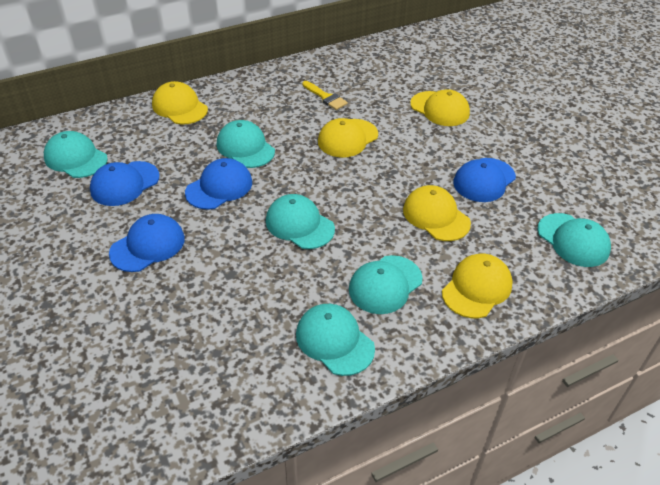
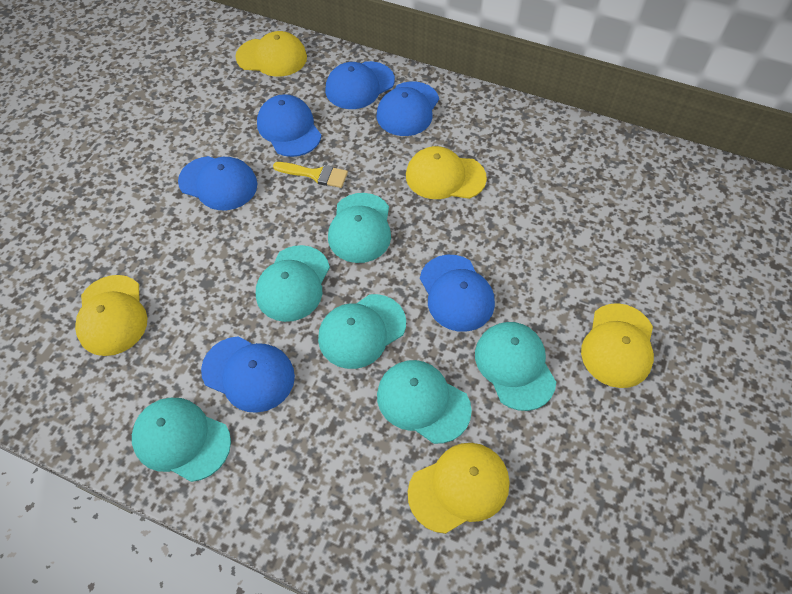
blue cap: 4 -> 6

